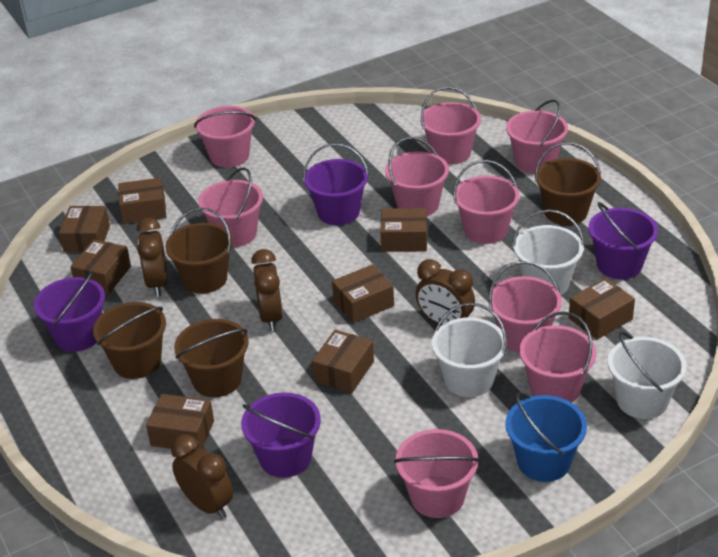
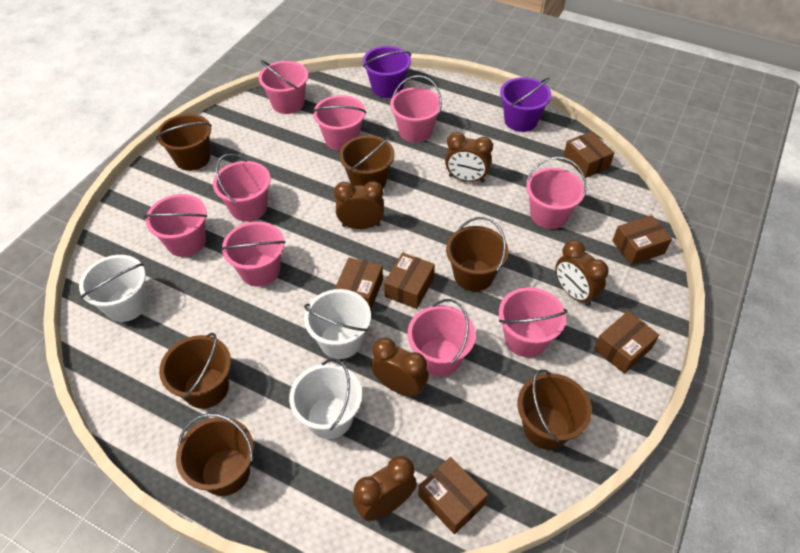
blue bucket: 1 -> 0
brown box: 8 -> 6
brown bucket: 4 -> 6
brown clock: 4 -> 5
purple bucket: 4 -> 2

